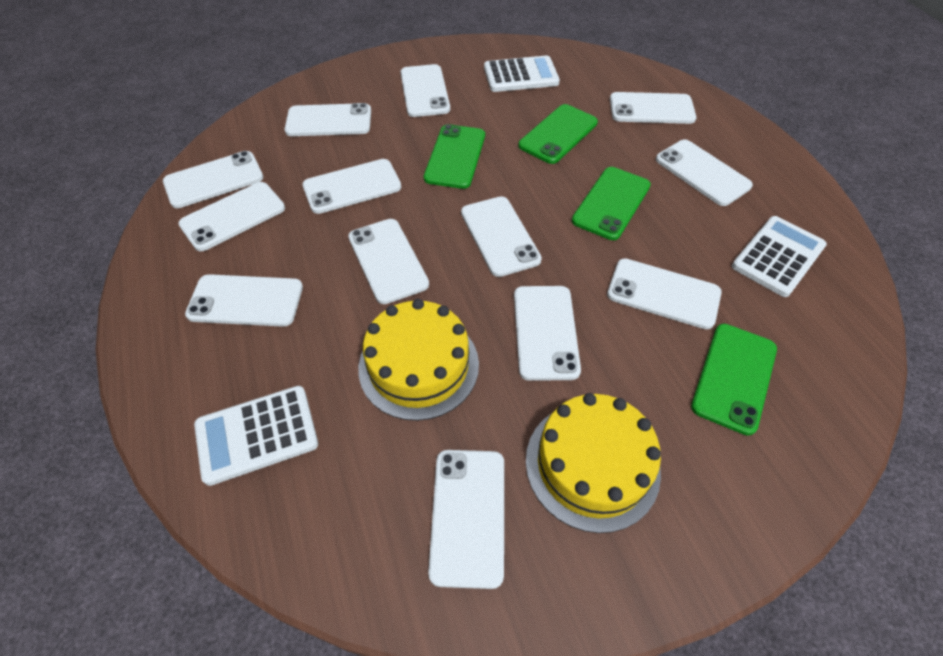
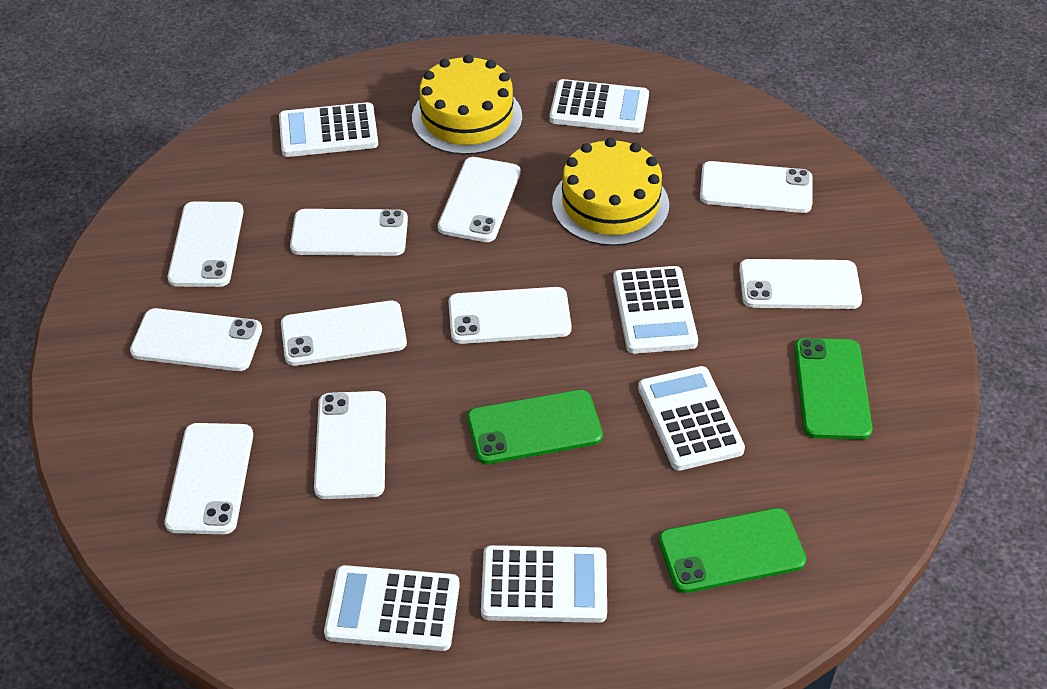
green phone: 4 -> 3
white calculator: 3 -> 6
white phone: 13 -> 10

